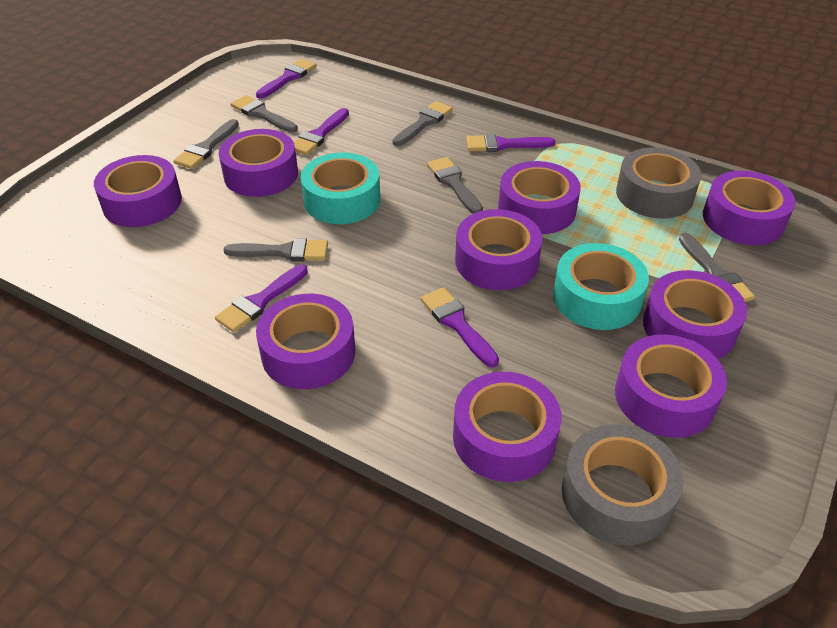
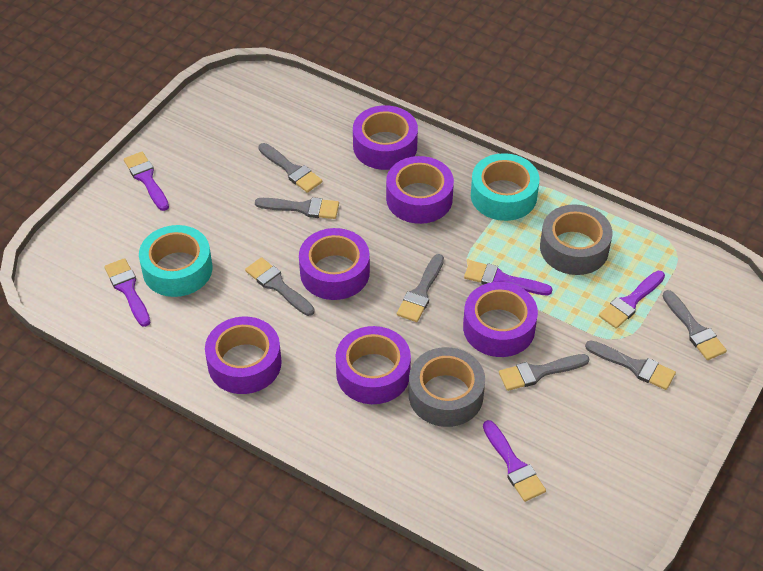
grey brush: 6 -> 7
purple tape: 9 -> 6

